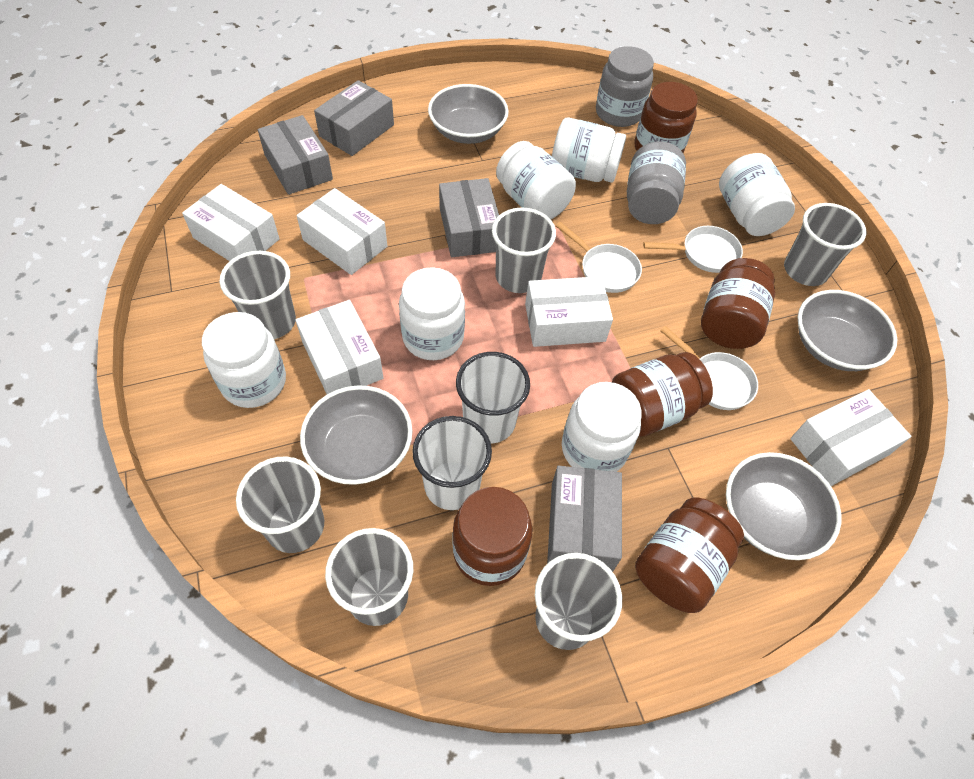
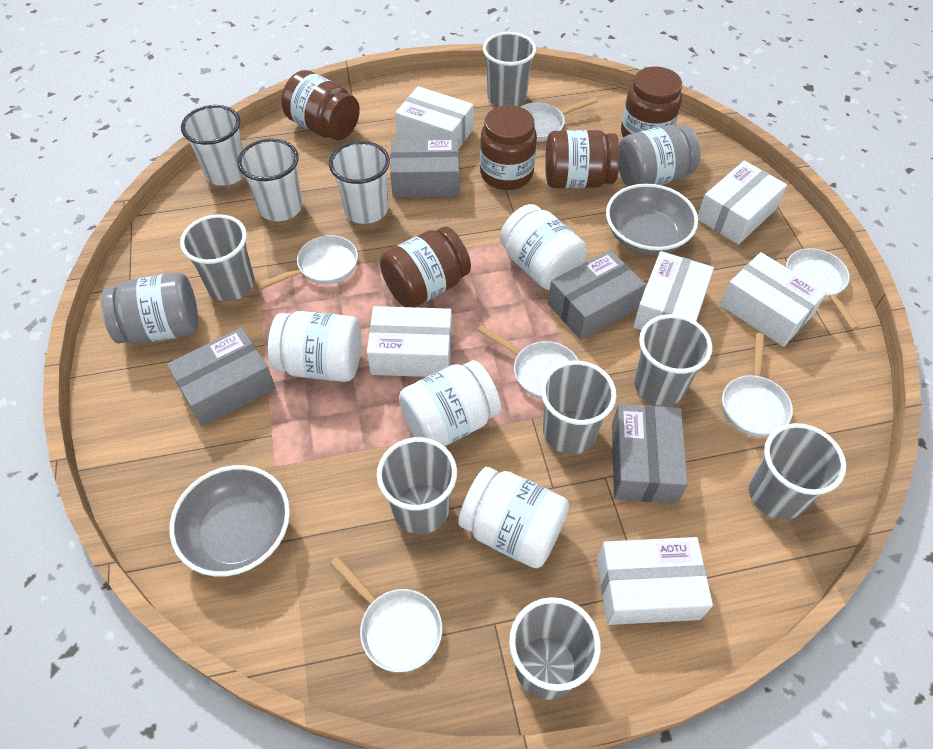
grey bowl: 4 -> 2
grey cup: 6 -> 7
white box: 5 -> 6
white cup: 2 -> 3
white jar: 6 -> 4
white pan: 3 -> 6

